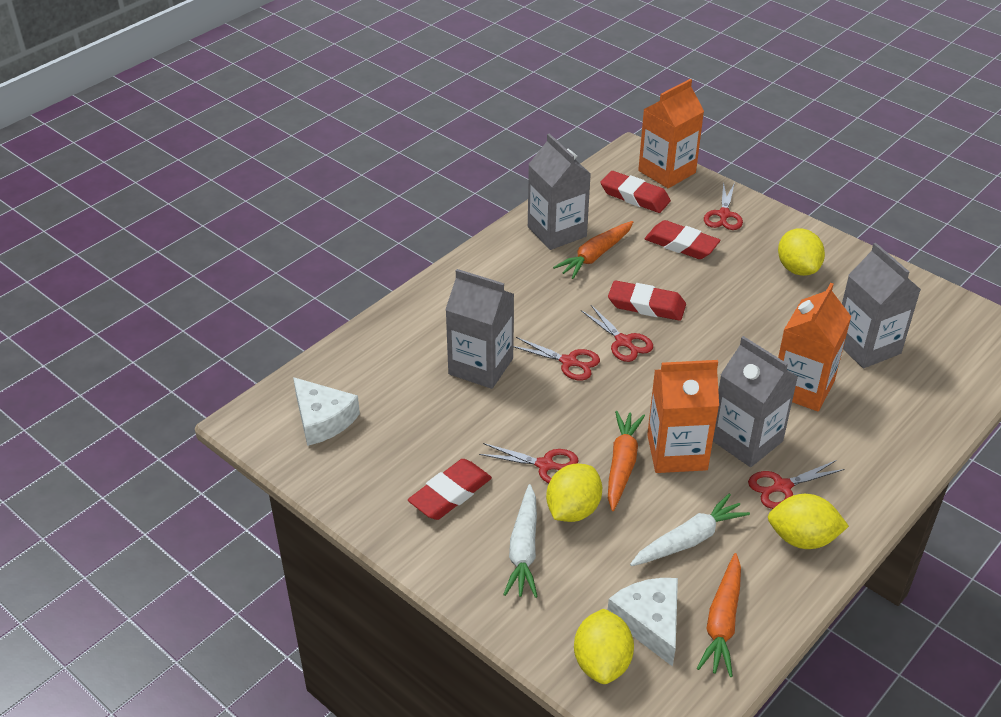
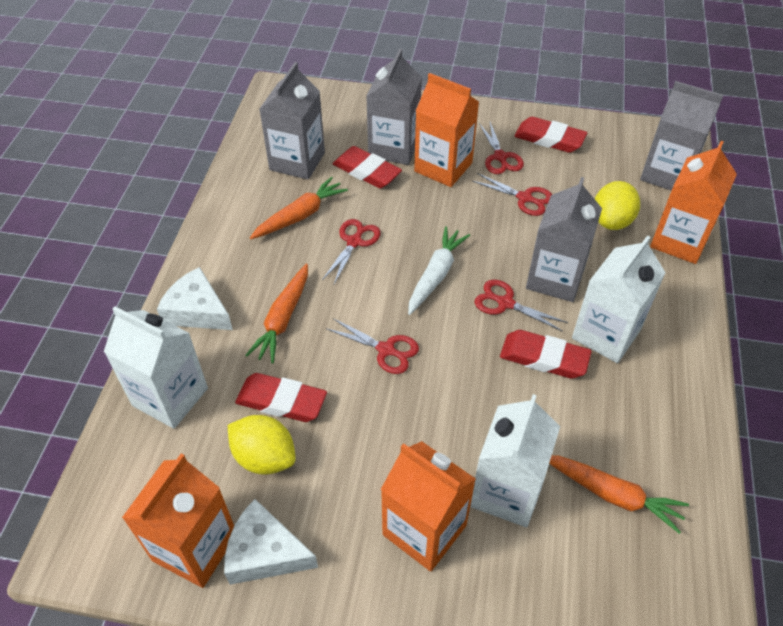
orange carton: 3 -> 4
white carrot: 2 -> 1
white carton: 0 -> 3
yellow lemon: 4 -> 2

